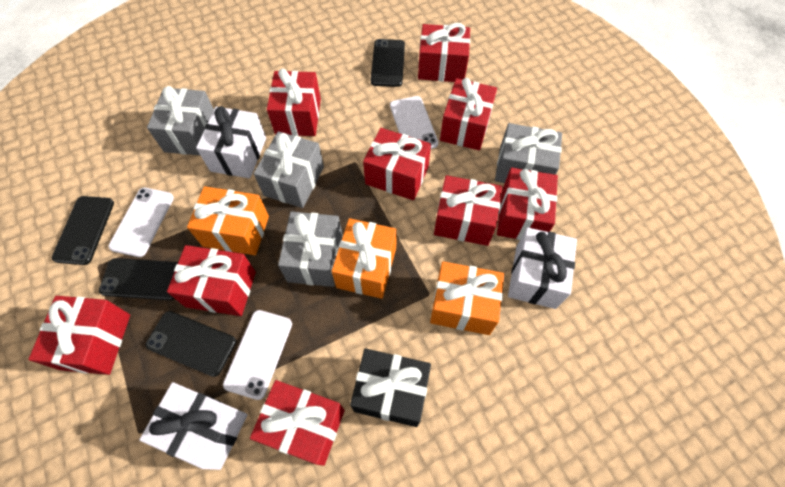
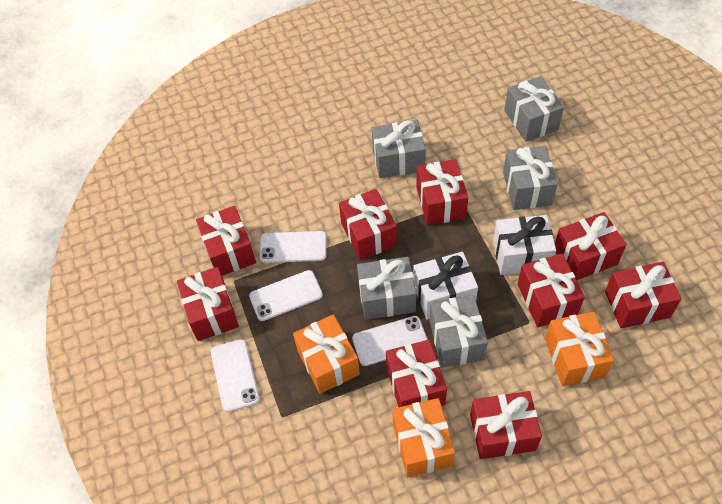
black gift: 1 -> 0
black phone: 4 -> 0
grey gift: 4 -> 5
white gift: 3 -> 2
white phone: 3 -> 4

